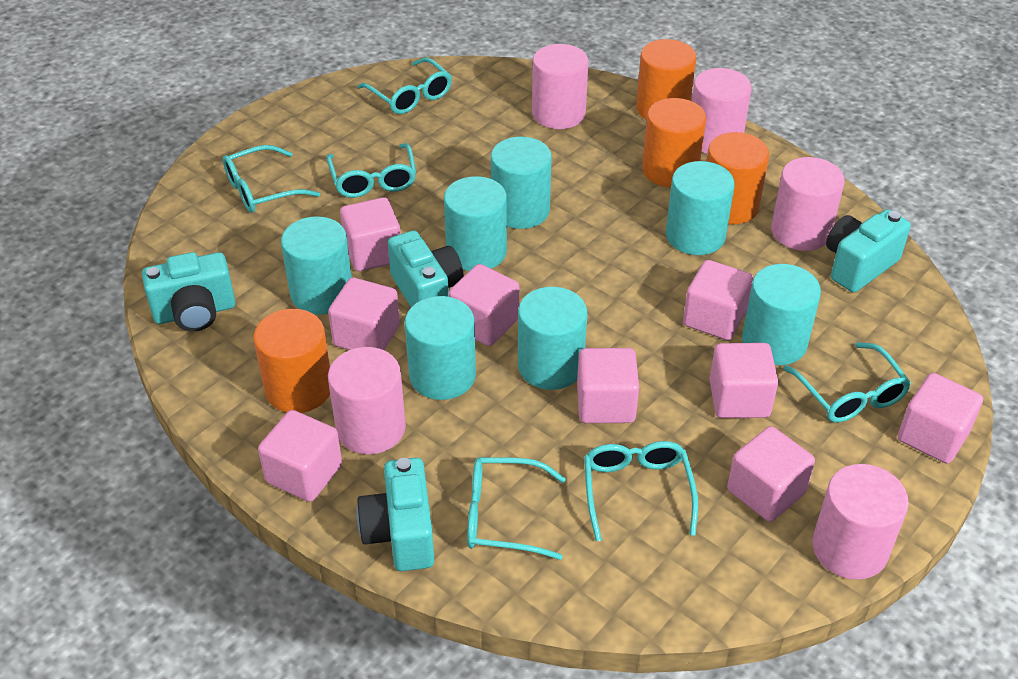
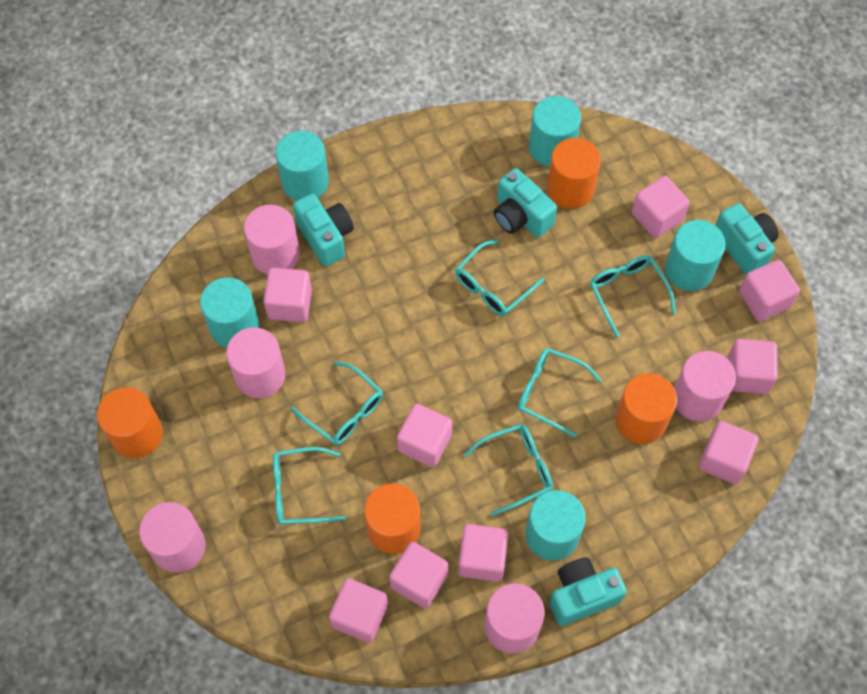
turquoise cylinder: 7 -> 5

